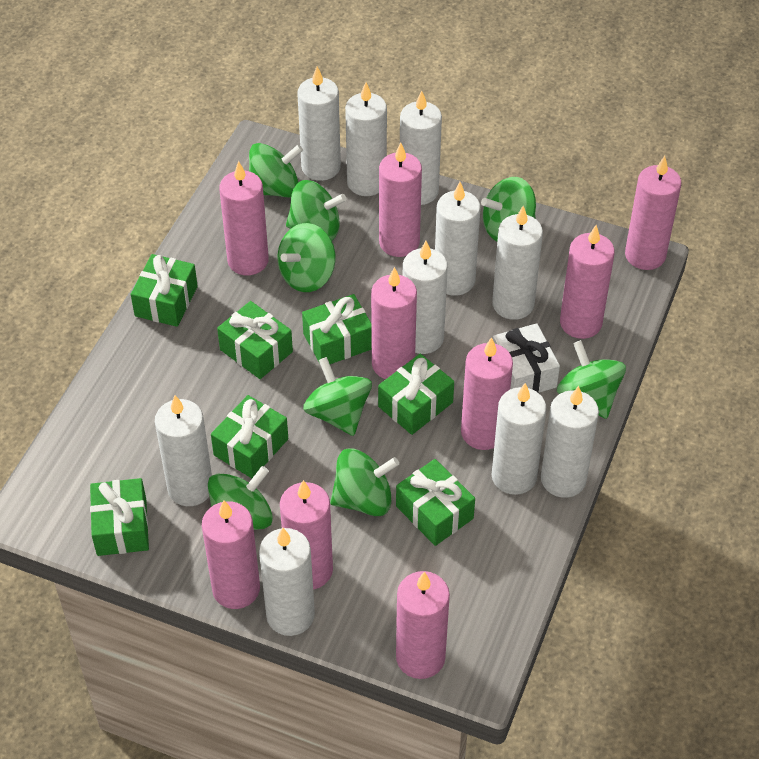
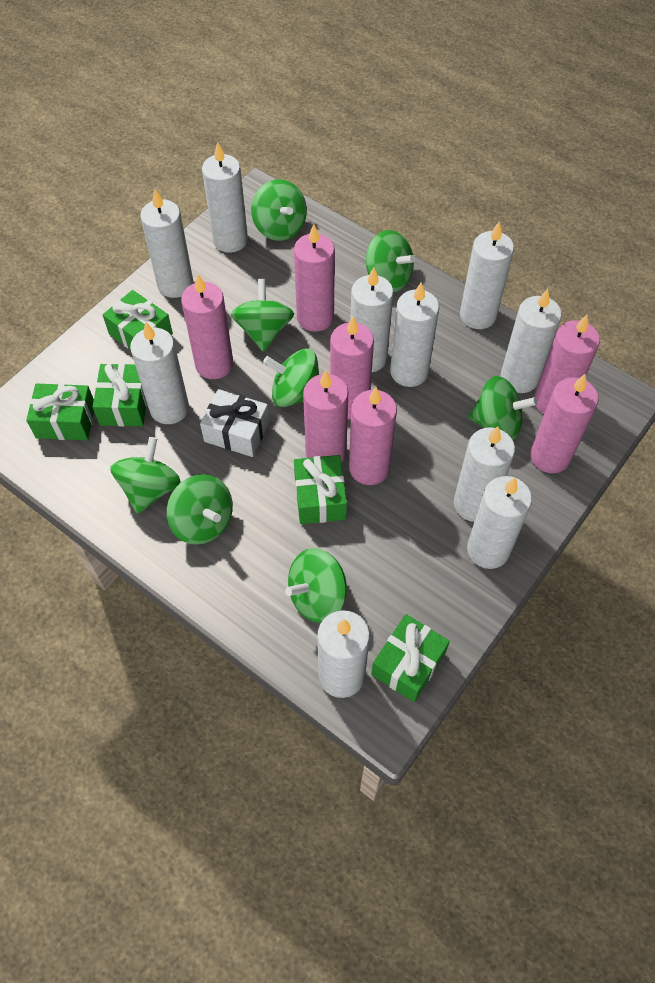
green gift: 7 -> 5
pink candle: 9 -> 7

